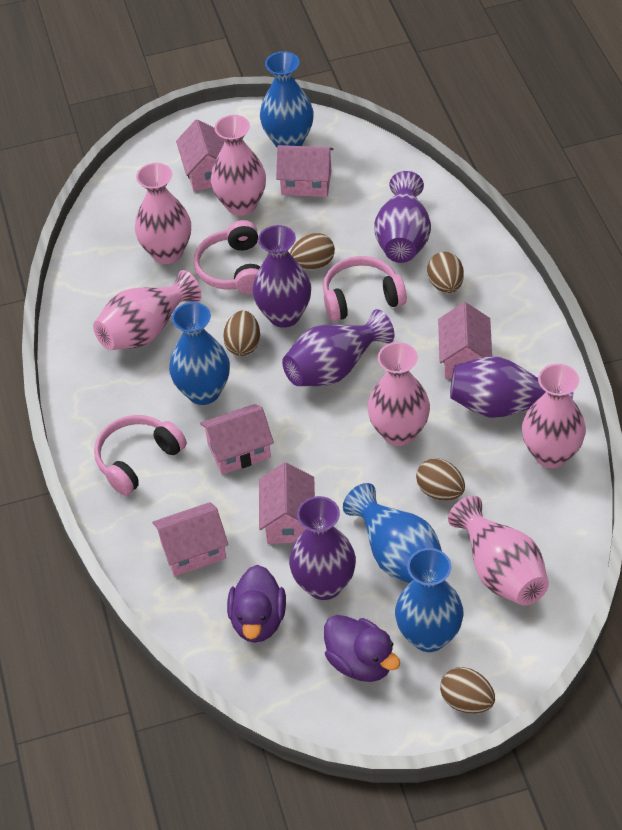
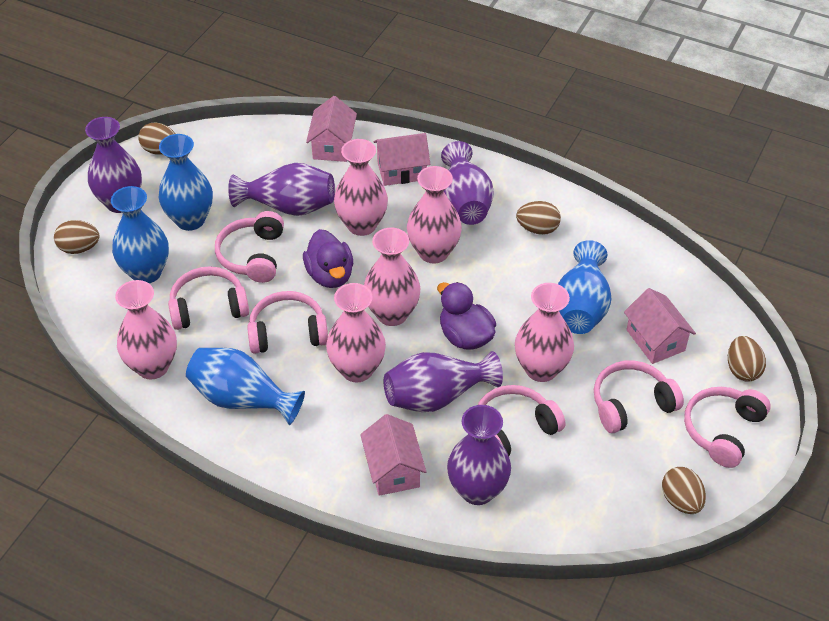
pink headphones: 3 -> 6
pink house: 6 -> 4

